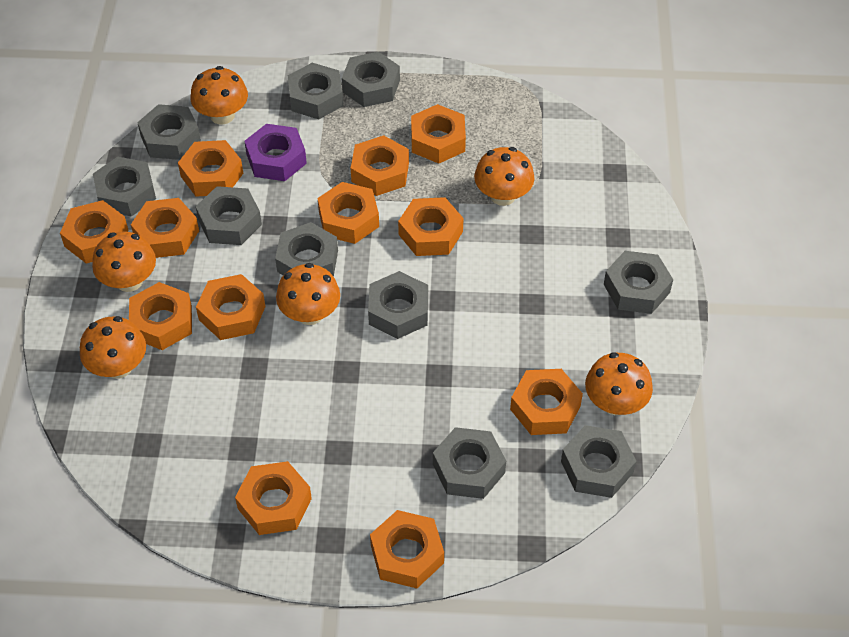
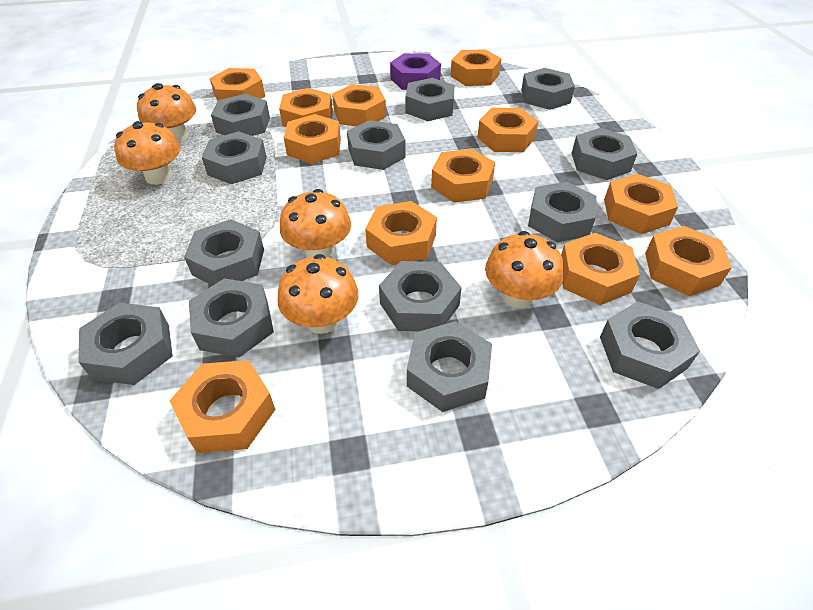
grey nut: 10 -> 13
orange mushroom: 6 -> 5

